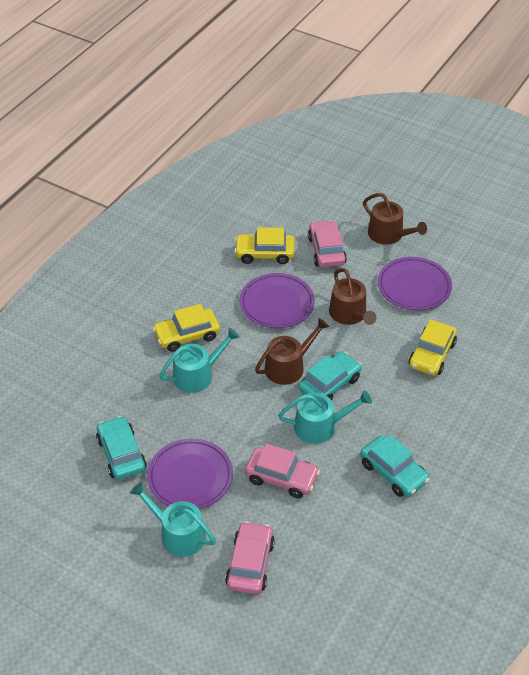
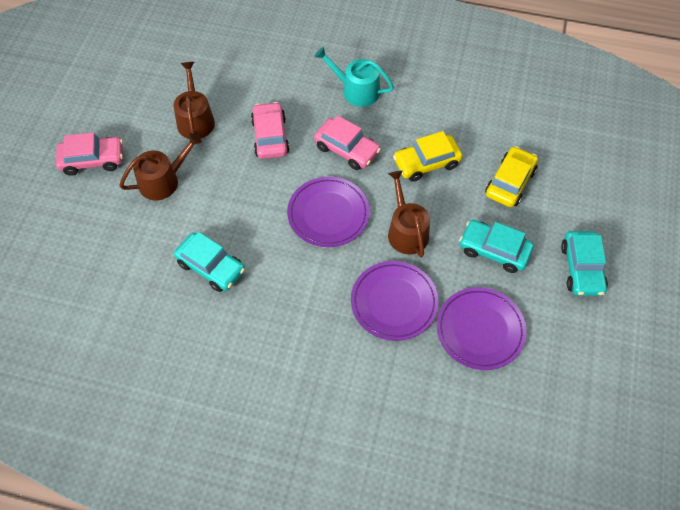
turquoise watering can: 3 -> 1
yellow car: 3 -> 2

